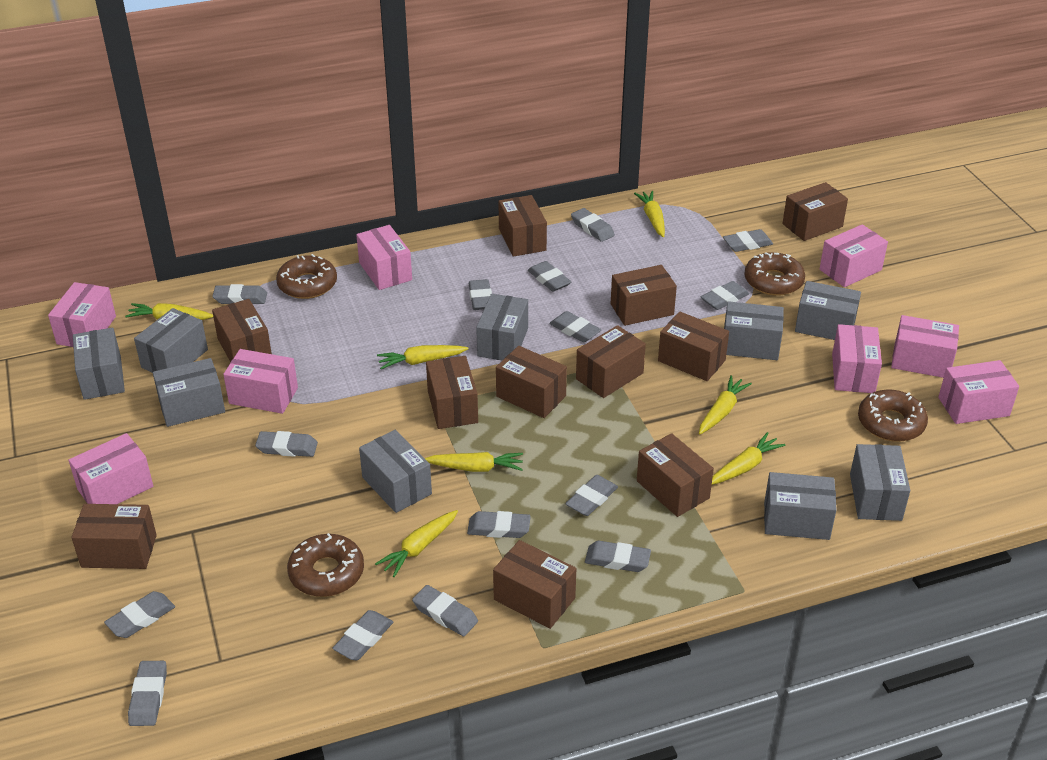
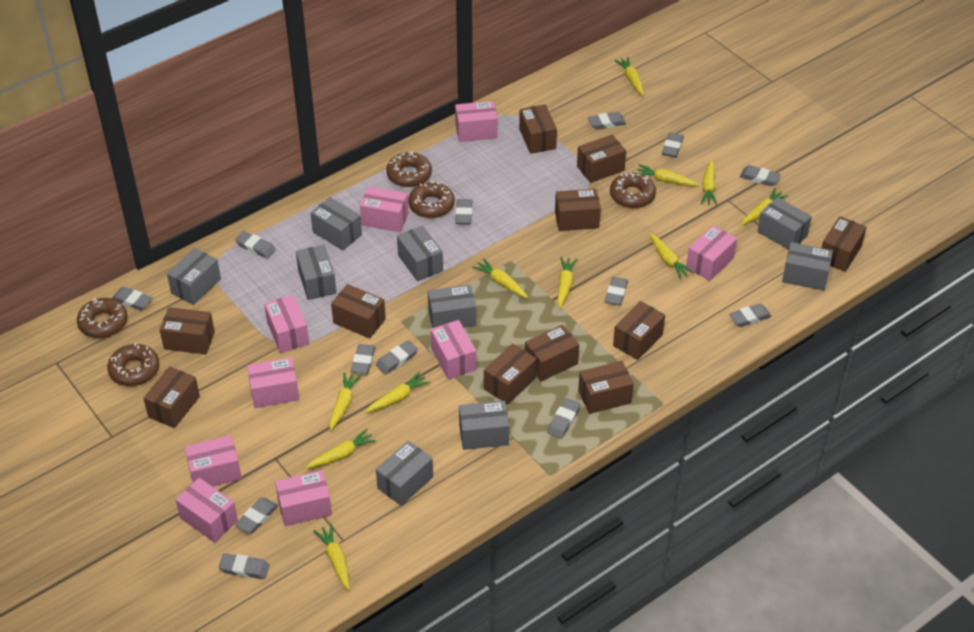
brown donut: 4 -> 5
grey eraser: 15 -> 13
pink box: 8 -> 9
yellow carrot: 7 -> 11

